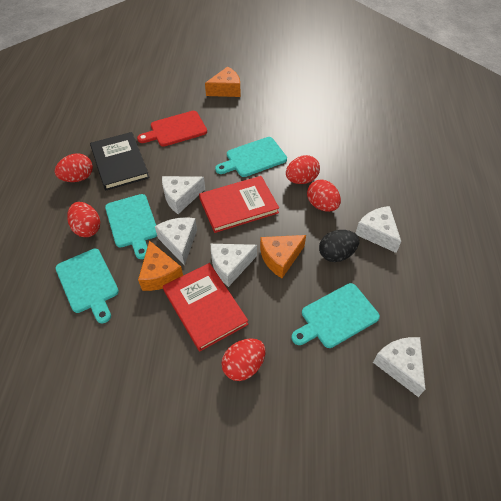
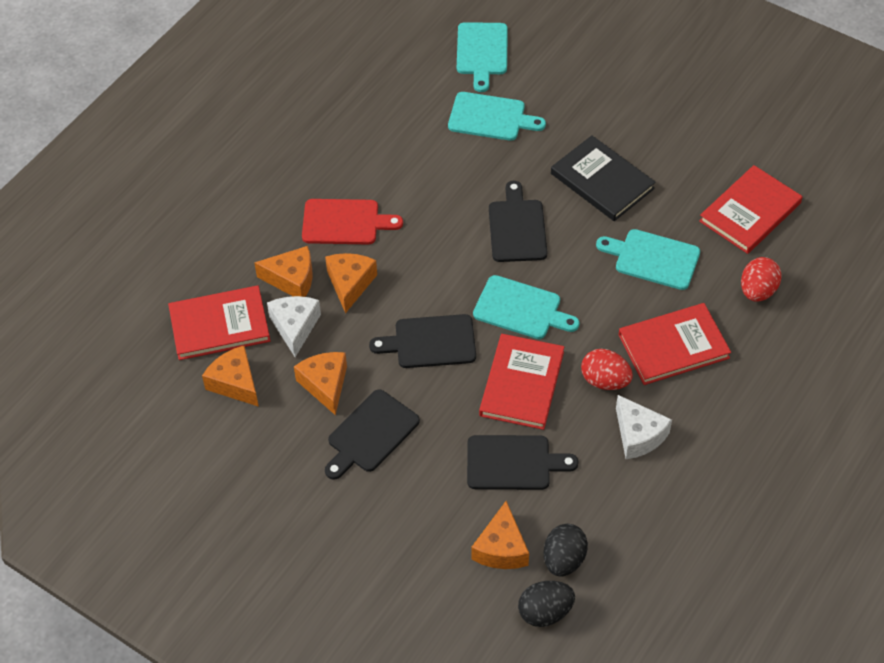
black cutting board: 0 -> 4
black egg: 1 -> 2
orange cheese: 3 -> 5
red book: 2 -> 4
red egg: 5 -> 2
white cheese: 5 -> 2

